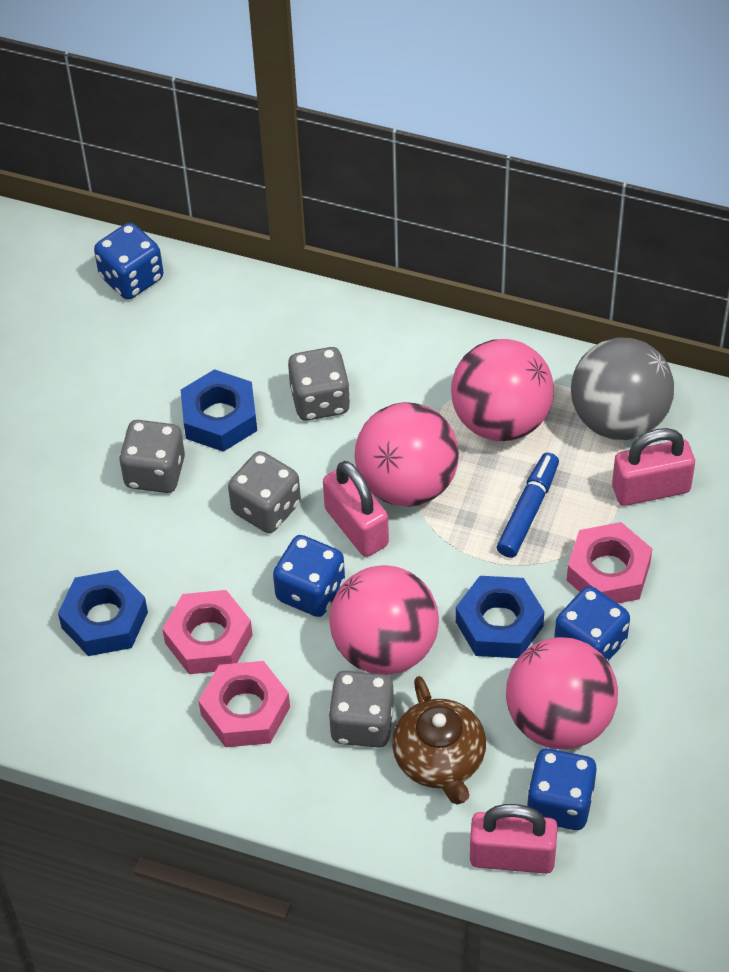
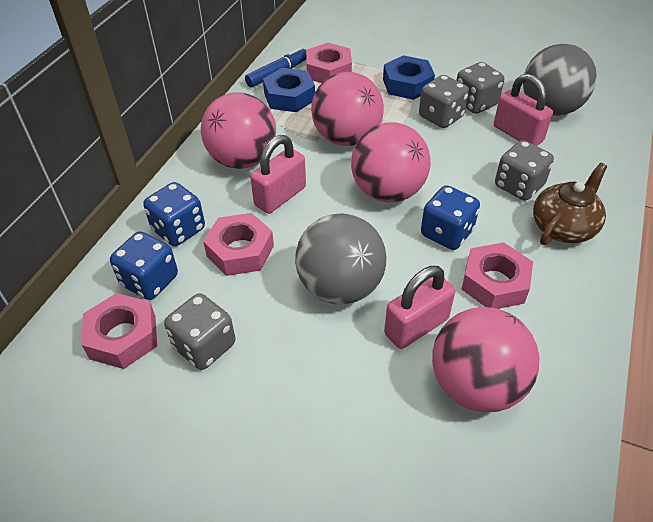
blue dice: 4 -> 3
blue nut: 3 -> 2
grey ball: 1 -> 2
pink nut: 3 -> 4

